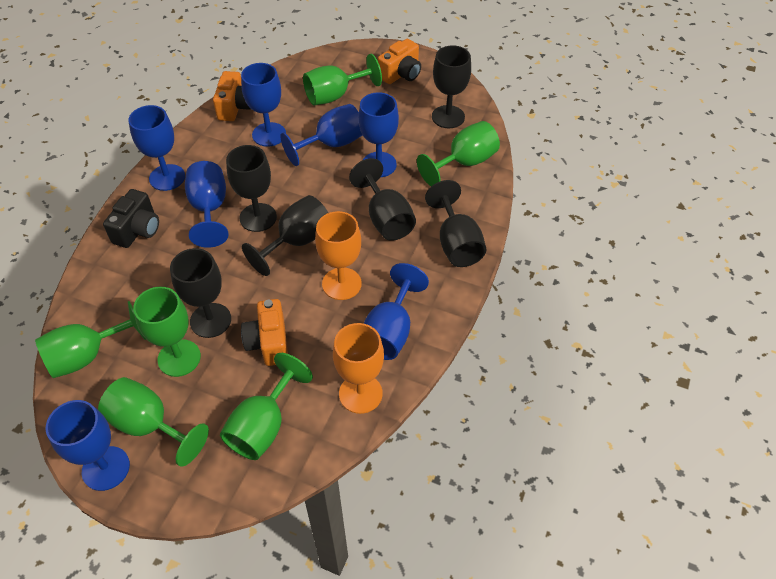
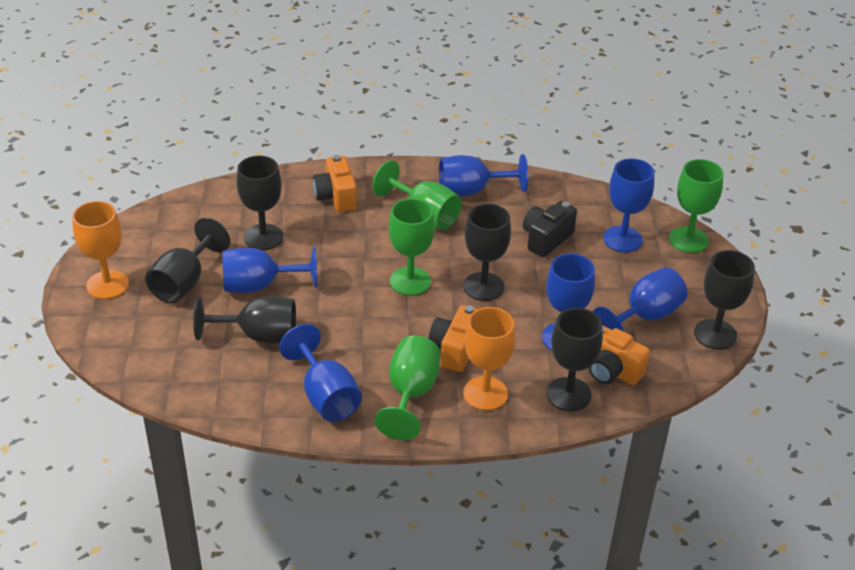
blue goblet: 7 -> 6
green goblet: 6 -> 4

